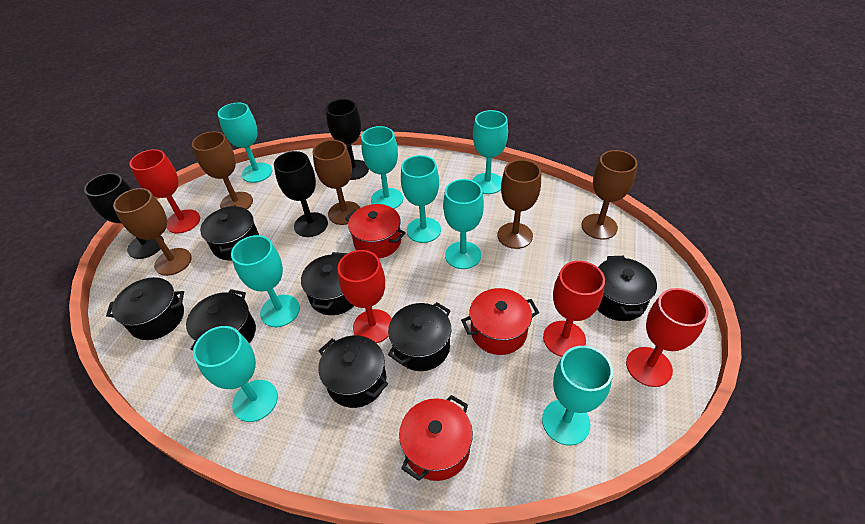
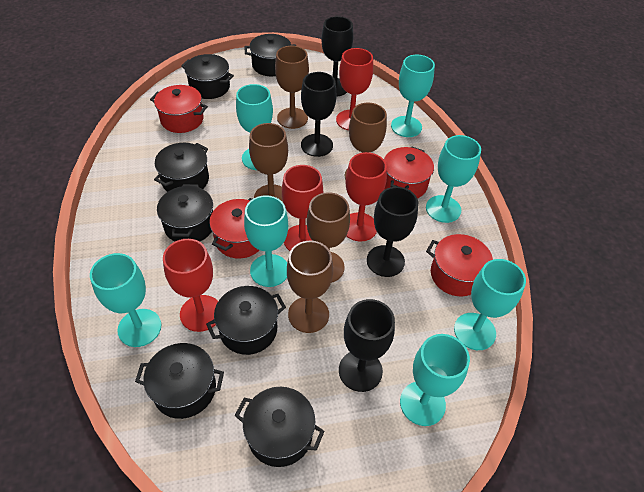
black goblet: 3 -> 4
red pot: 3 -> 4
turquoise goblet: 8 -> 7

